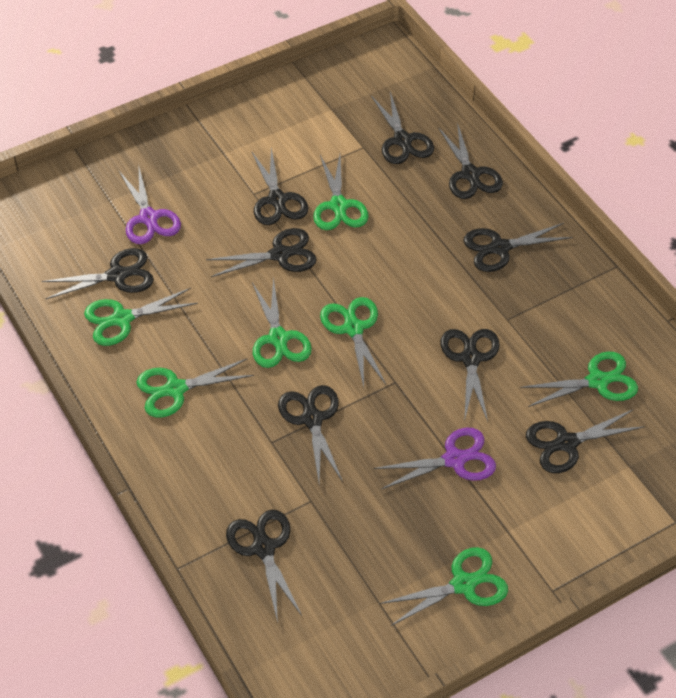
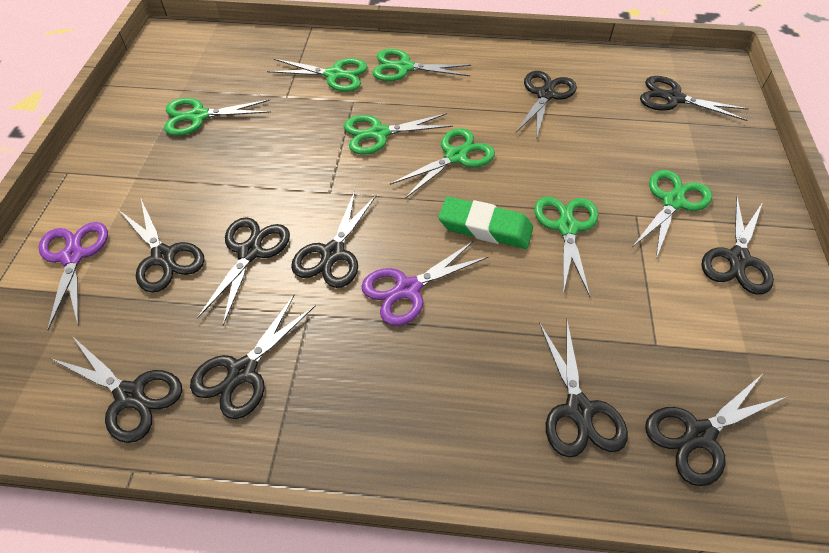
green eraser: 0 -> 1

